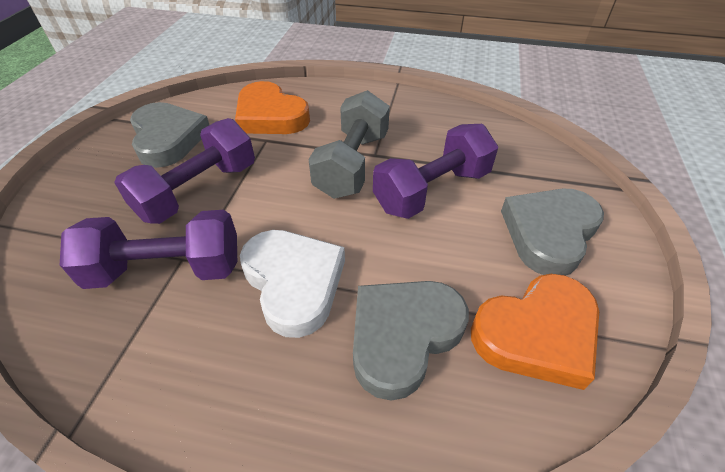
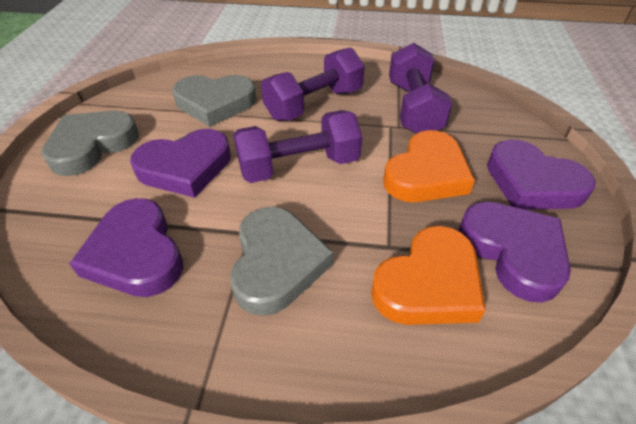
grey dumbbell: 1 -> 0
purple heart: 0 -> 4
white heart: 1 -> 0

